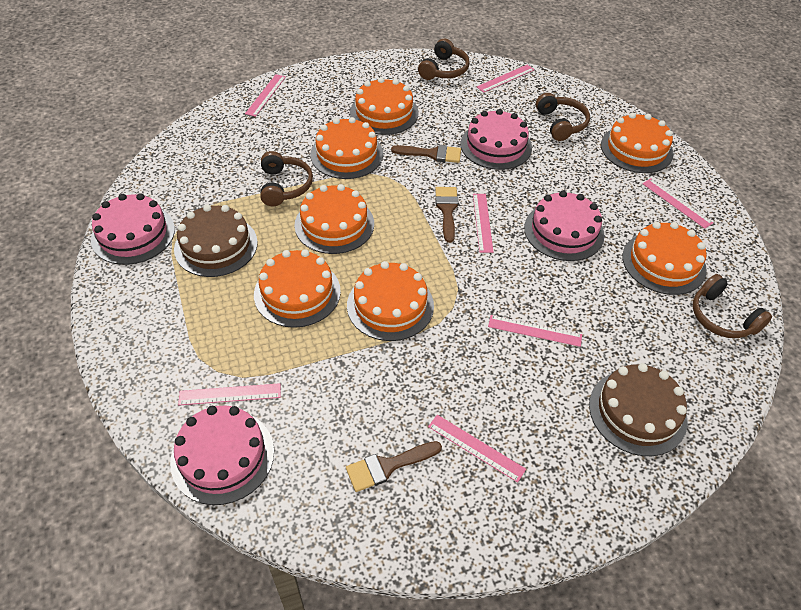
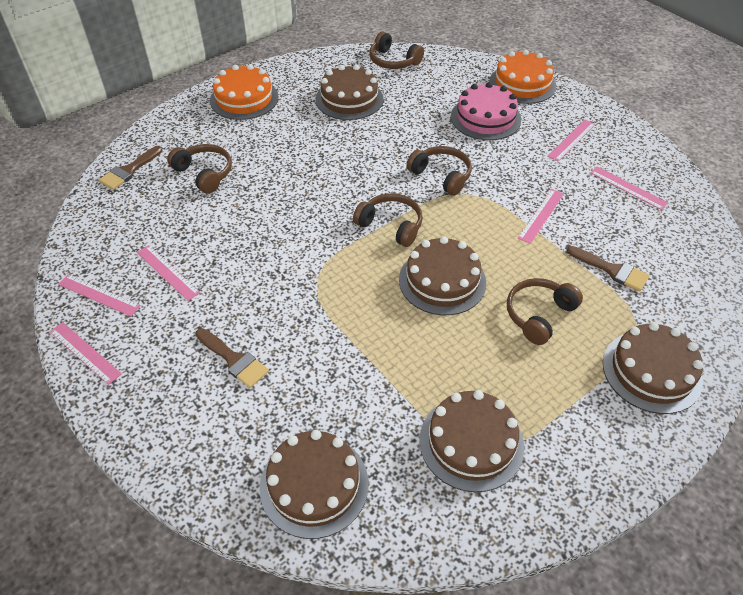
brown cake: 2 -> 5
brown headphones: 4 -> 5
orange cake: 7 -> 2
pink cake: 4 -> 1
pink ruler: 7 -> 6

